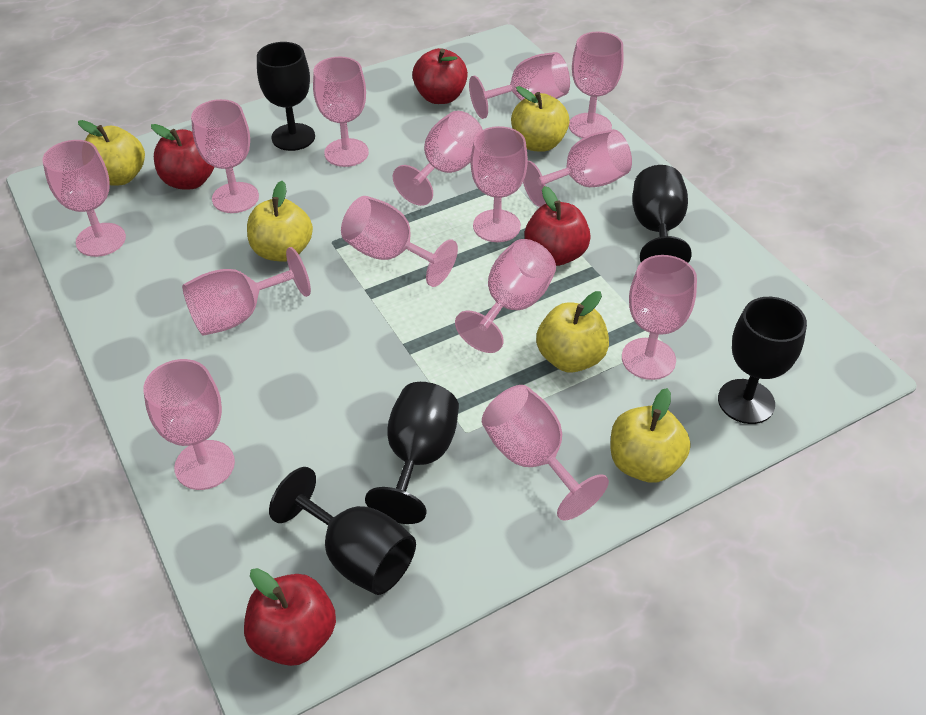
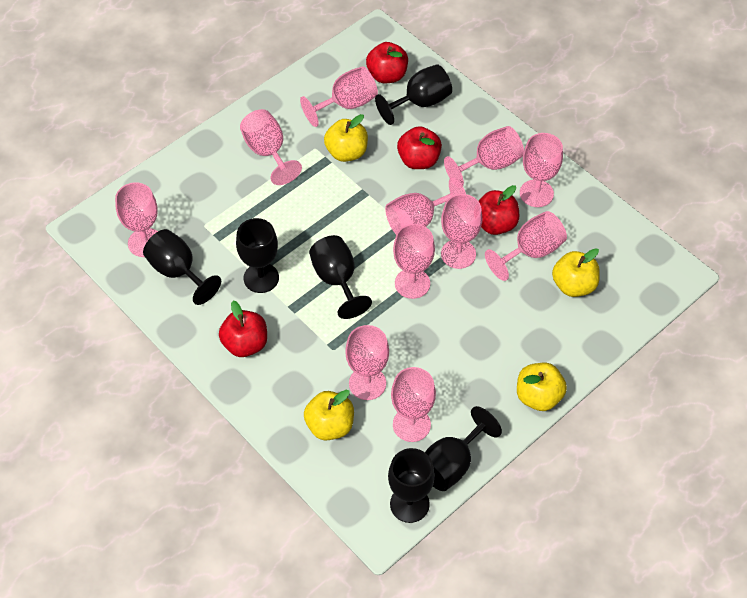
black goblet: 5 -> 6
pink goblet: 14 -> 11
yellow apple: 5 -> 4

